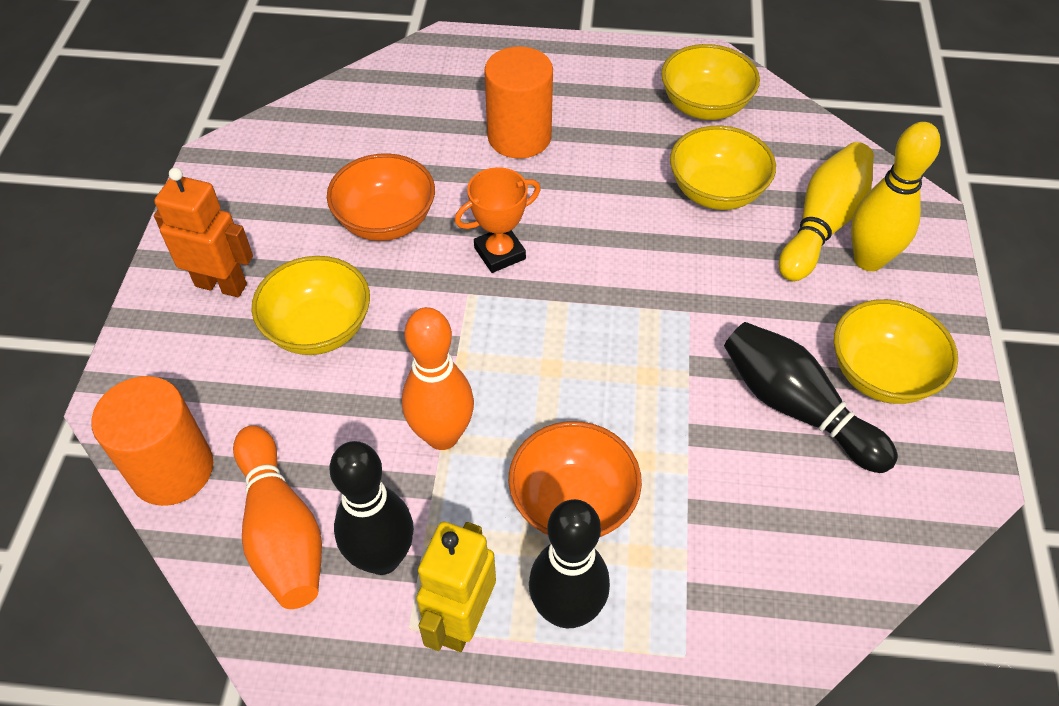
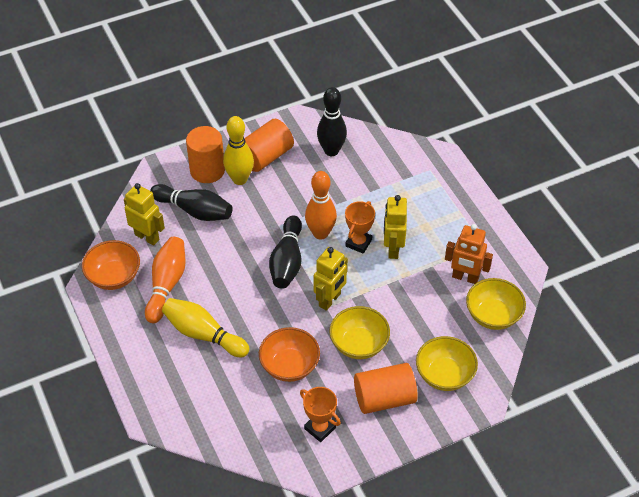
orange cylinder: 2 -> 3
orange trophy: 1 -> 2
yellow bowl: 4 -> 3
yellow robot: 1 -> 3

